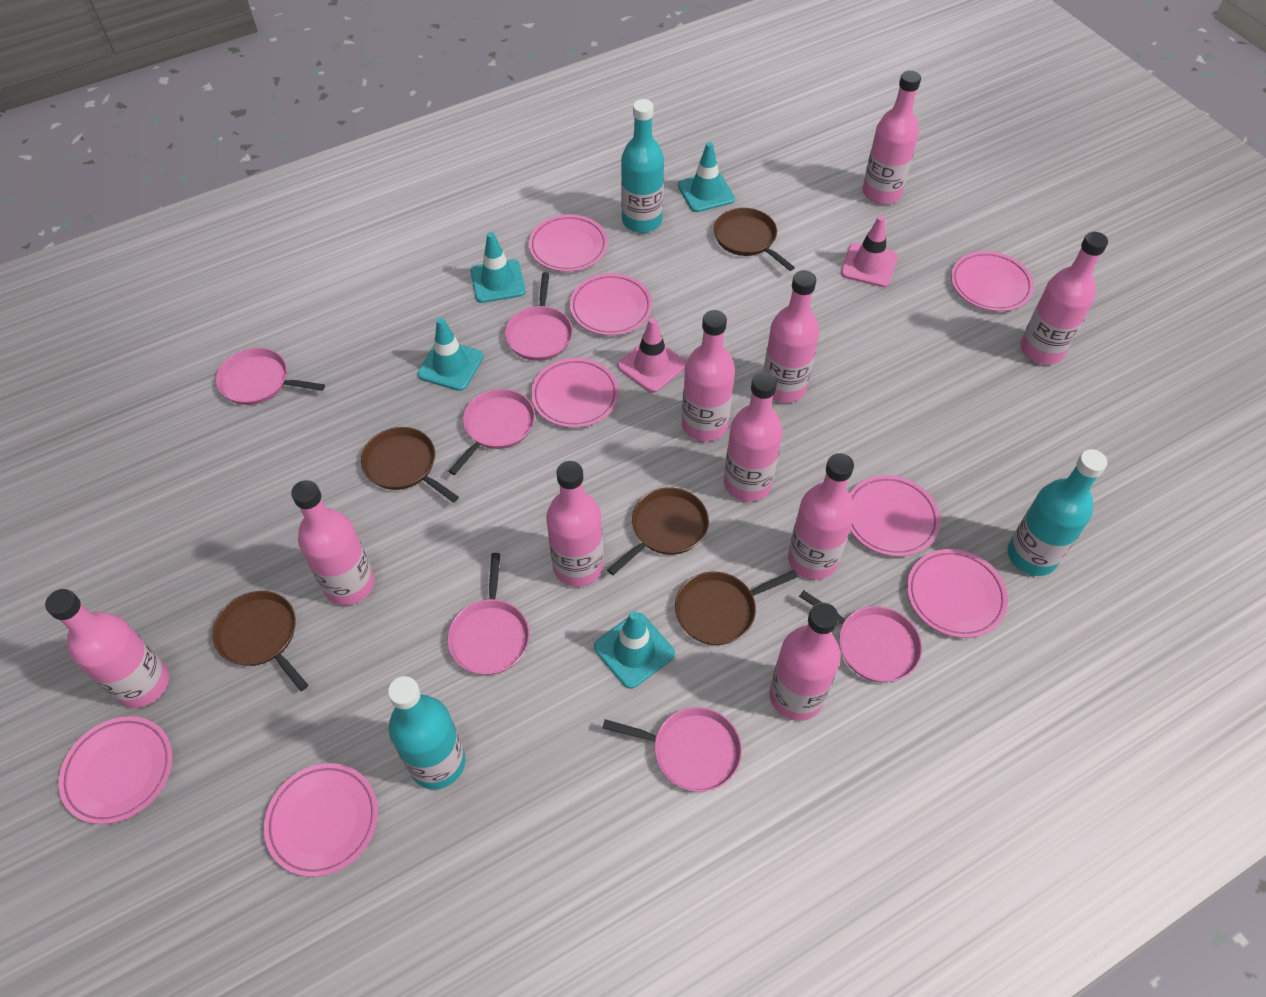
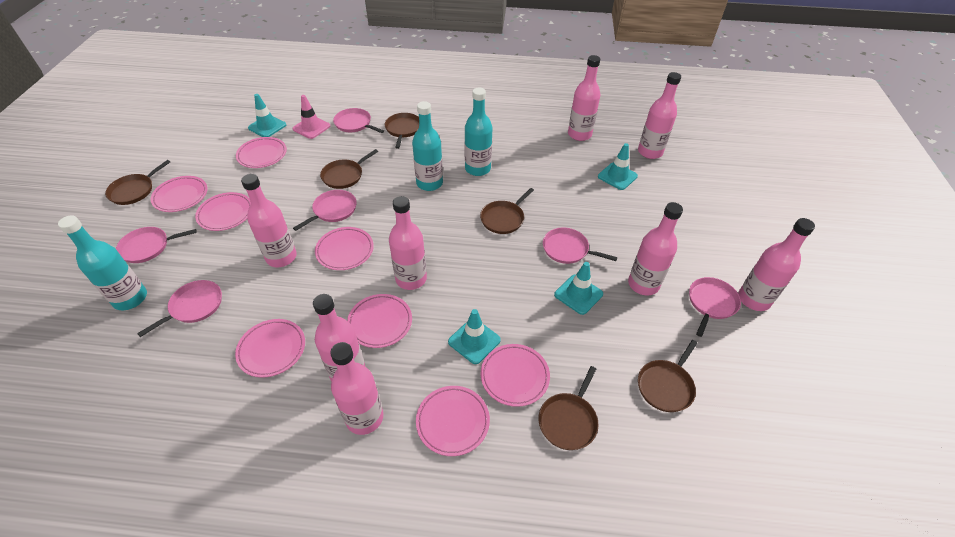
brown pan: 5 -> 6
pink bottle: 10 -> 8
pink traffic cone: 2 -> 1

